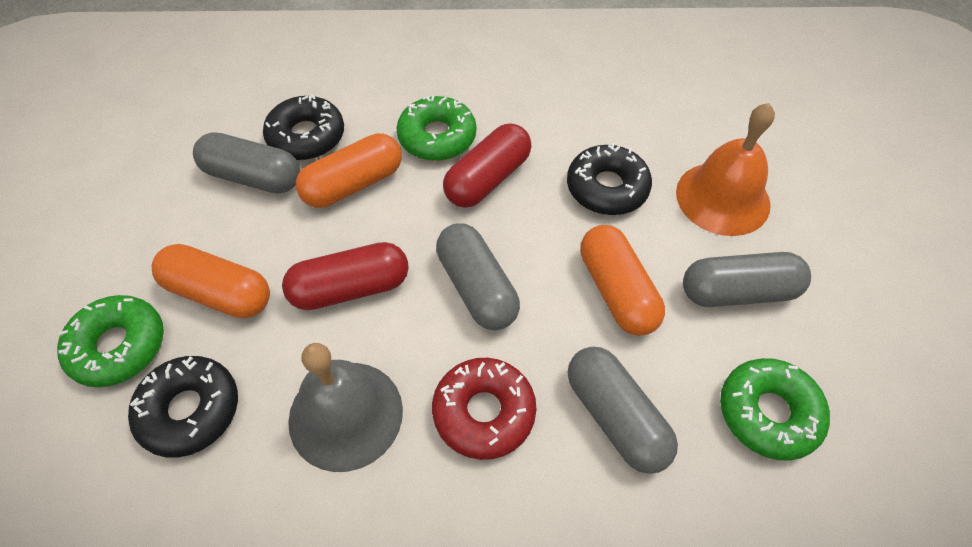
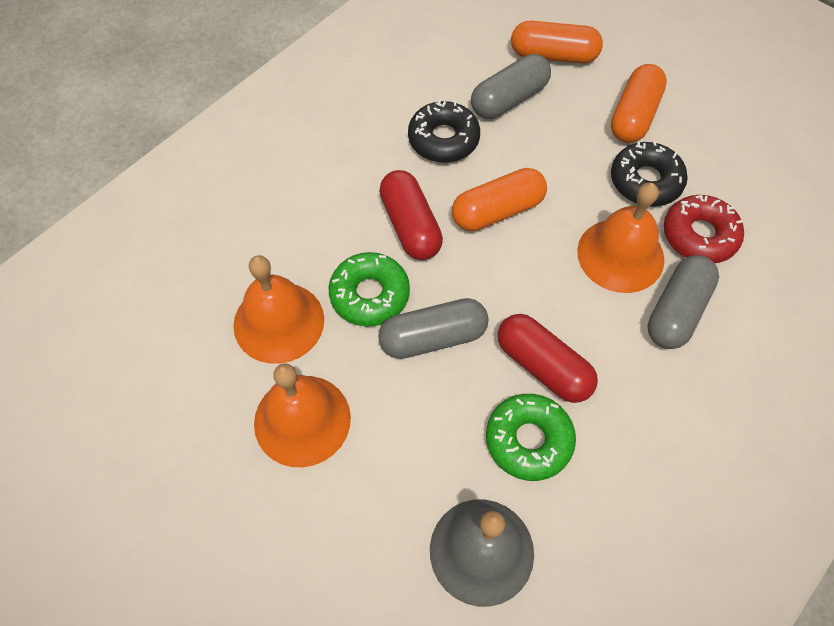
black donut: 3 -> 2
green donut: 3 -> 2
grey capsule: 4 -> 3
orange bell: 1 -> 3

